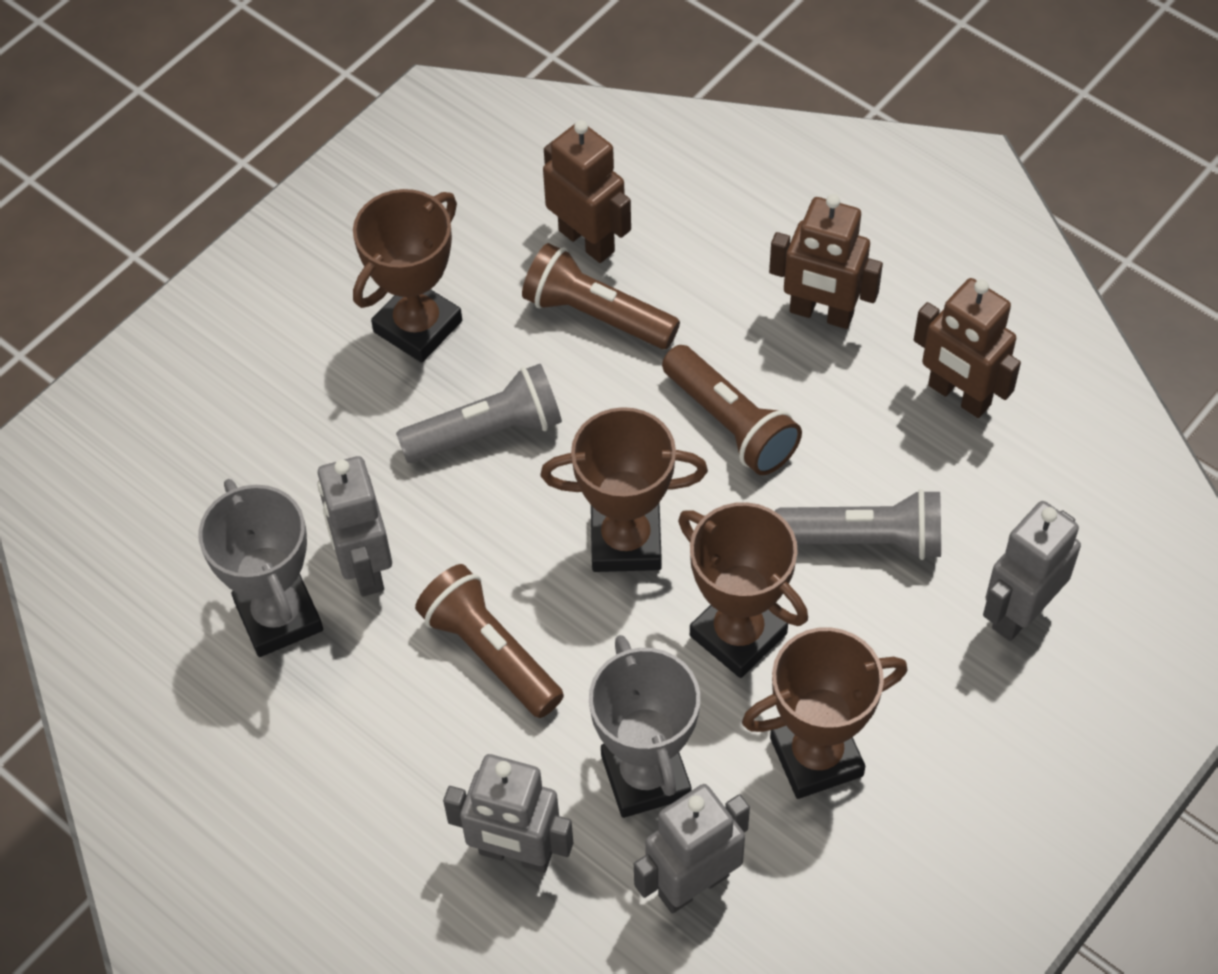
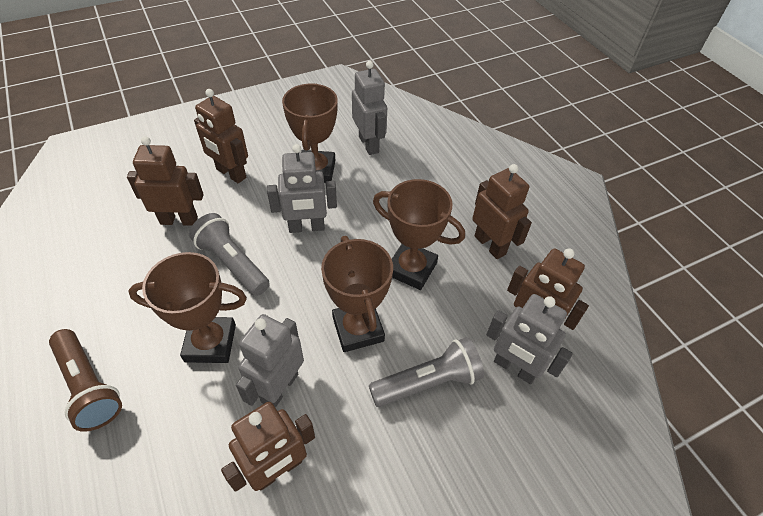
brown flashlight: 3 -> 1
brown robot: 3 -> 5
grey trophy: 2 -> 0

